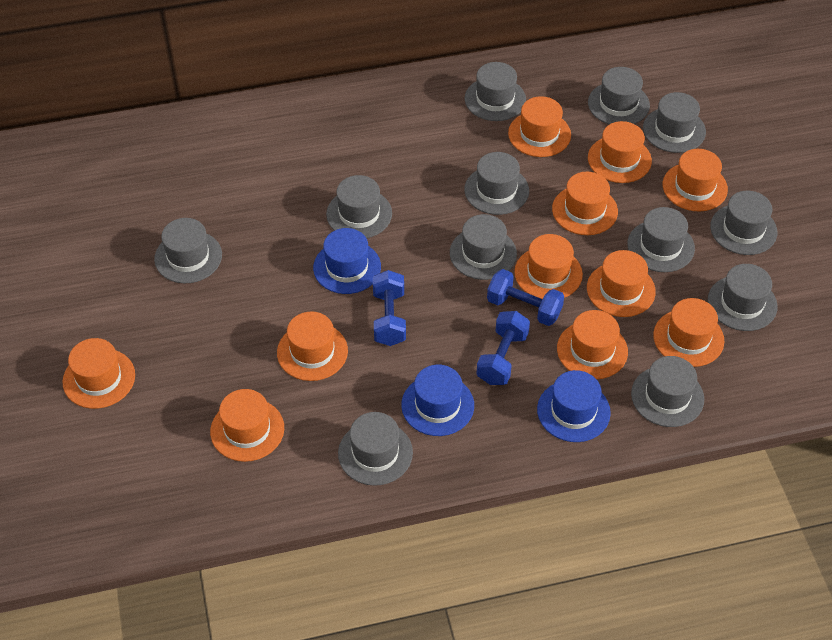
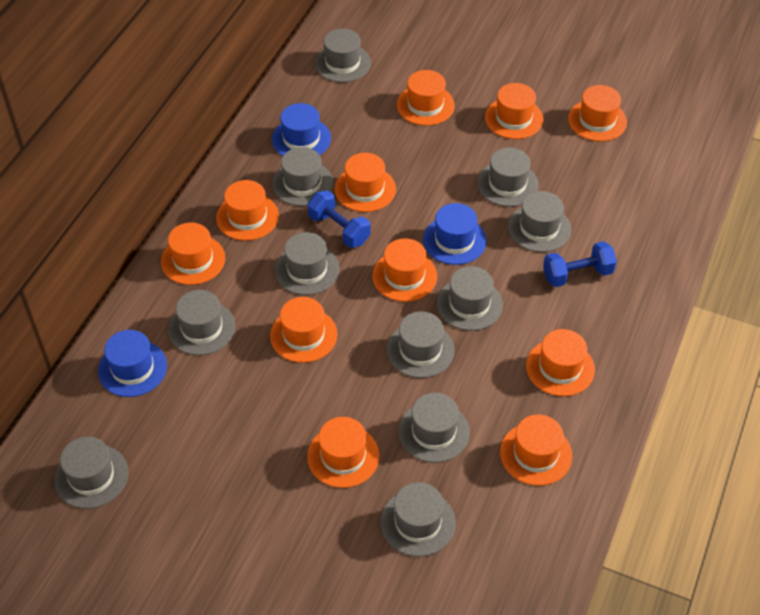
blue dumbbell: 3 -> 2
grey hat: 12 -> 11

